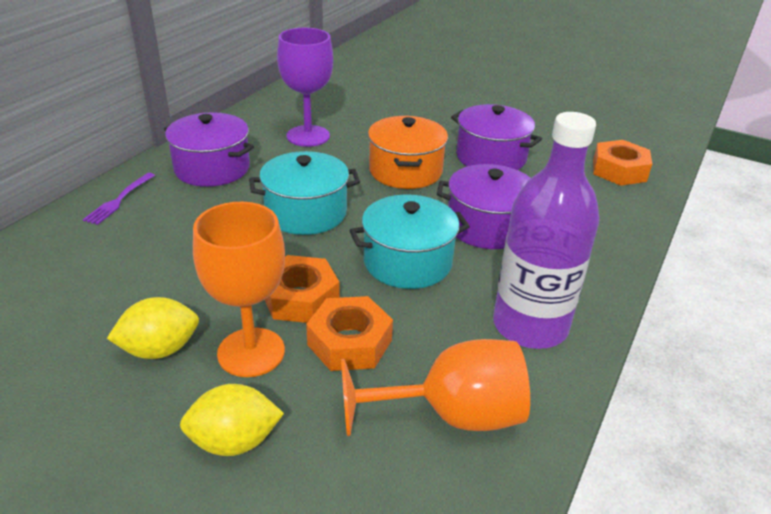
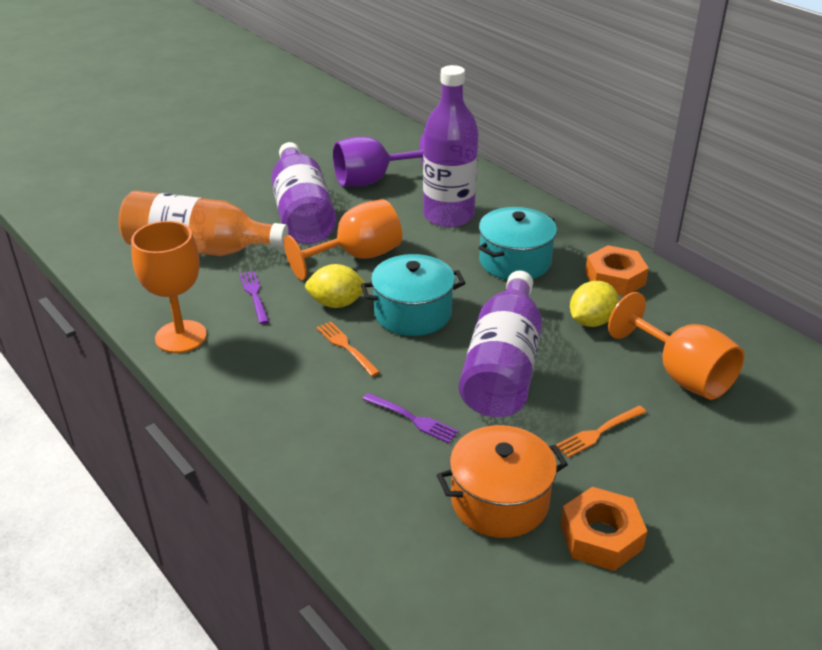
orange bottle: 0 -> 1
orange fork: 0 -> 2
orange goblet: 2 -> 3
orange nut: 3 -> 2
purple bottle: 1 -> 3
purple fork: 1 -> 2
purple pot: 3 -> 0

